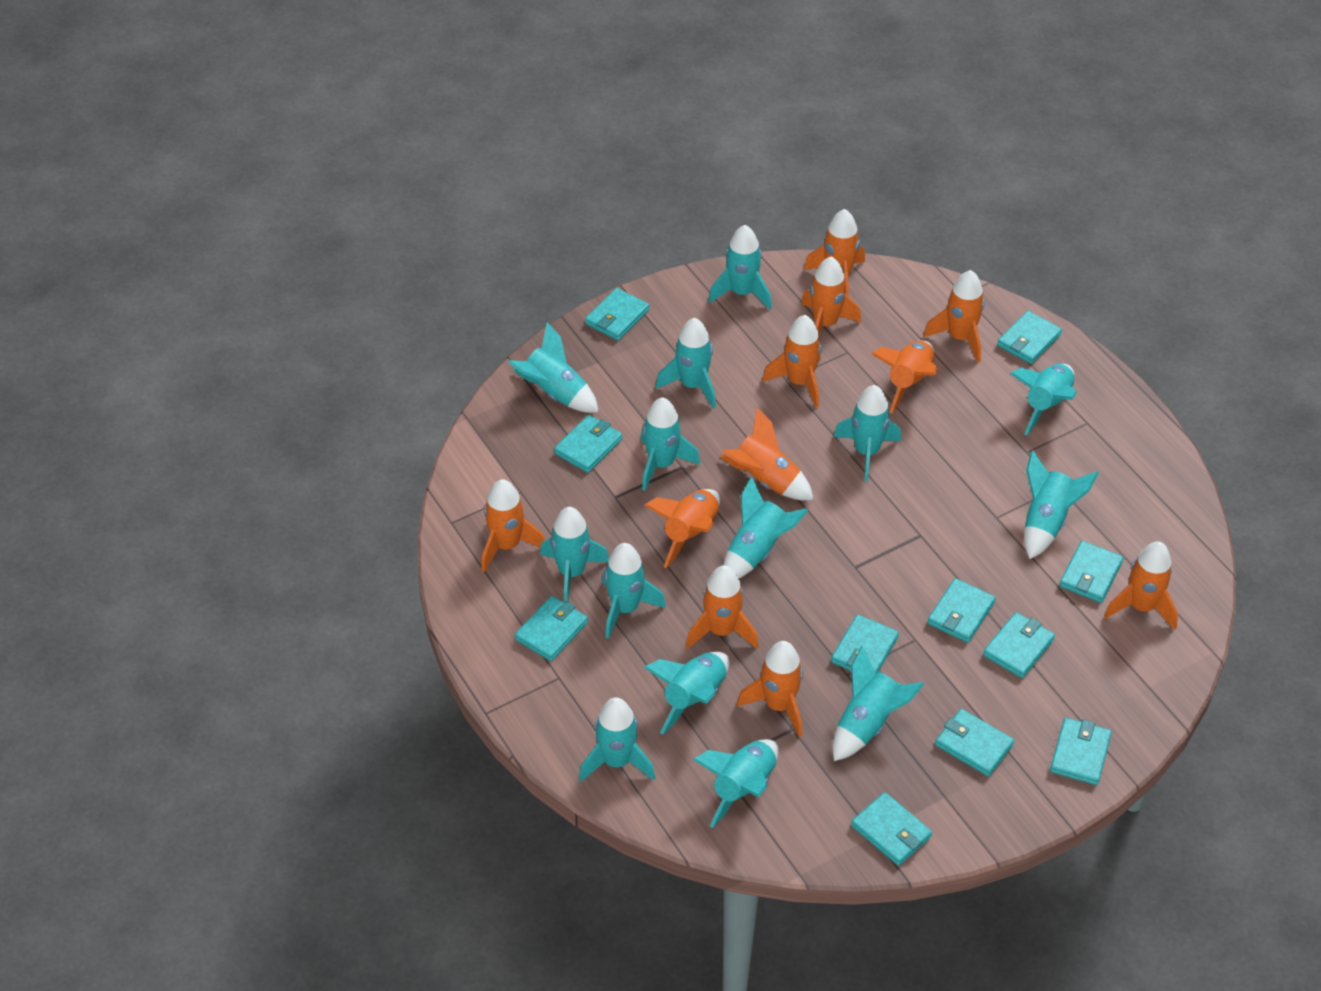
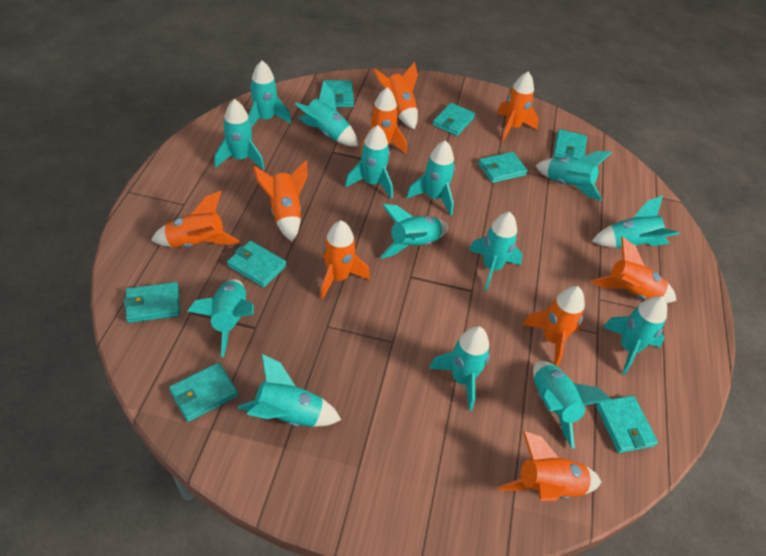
orange rocket: 11 -> 9
turquoise wallet: 11 -> 8

